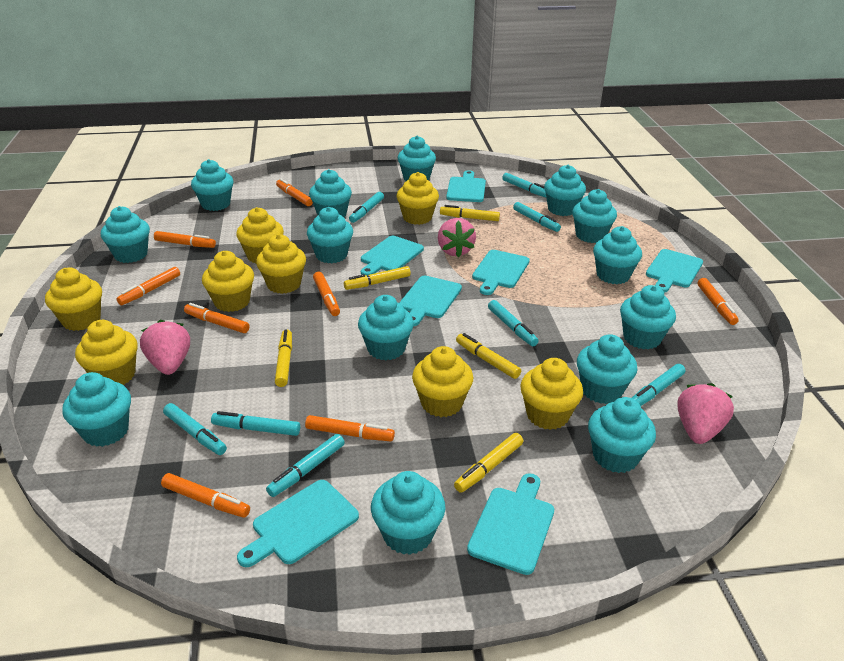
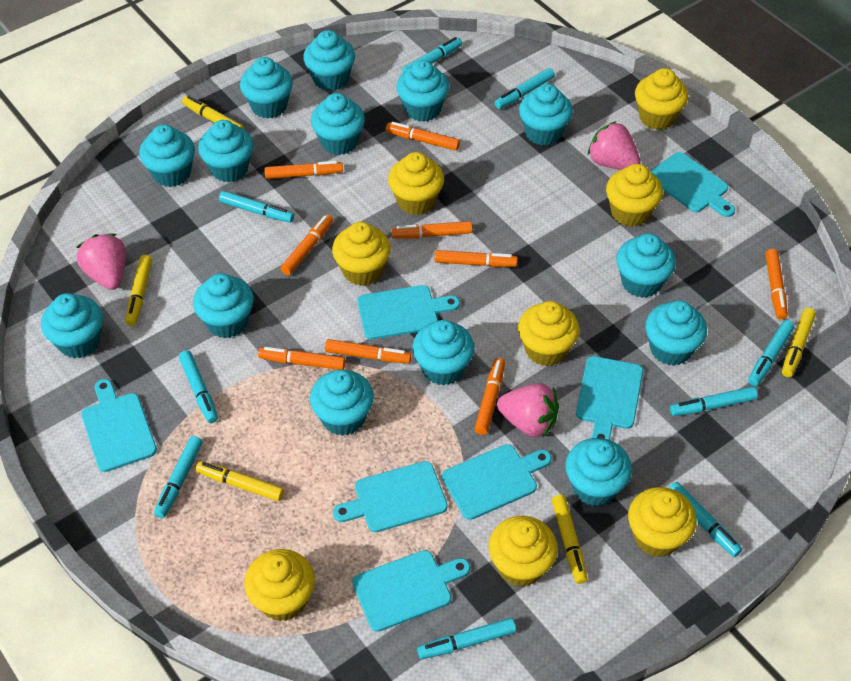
orange marker: 8 -> 9
turquoise marker: 8 -> 9

